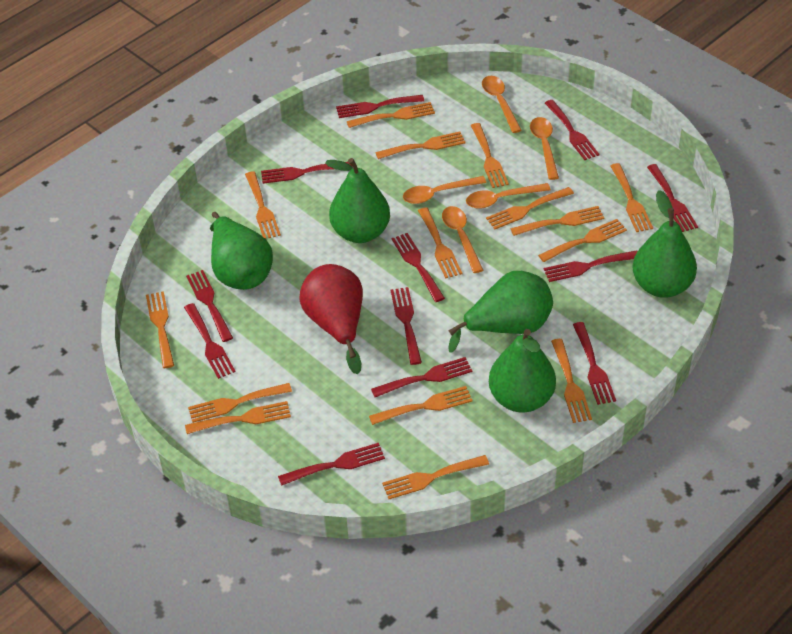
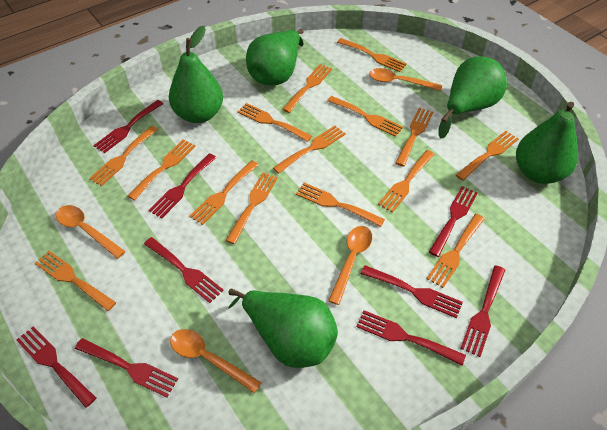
orange spoon: 5 -> 4
red fork: 12 -> 9
red pear: 1 -> 0

